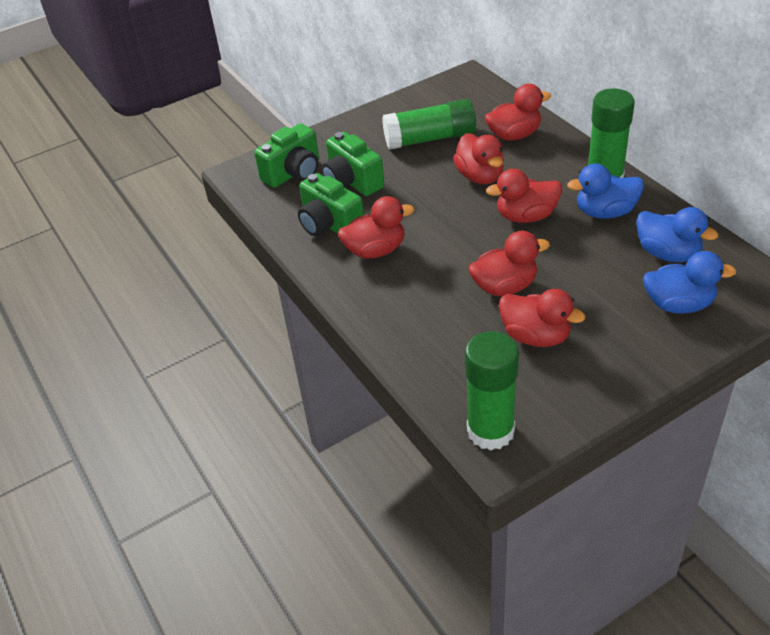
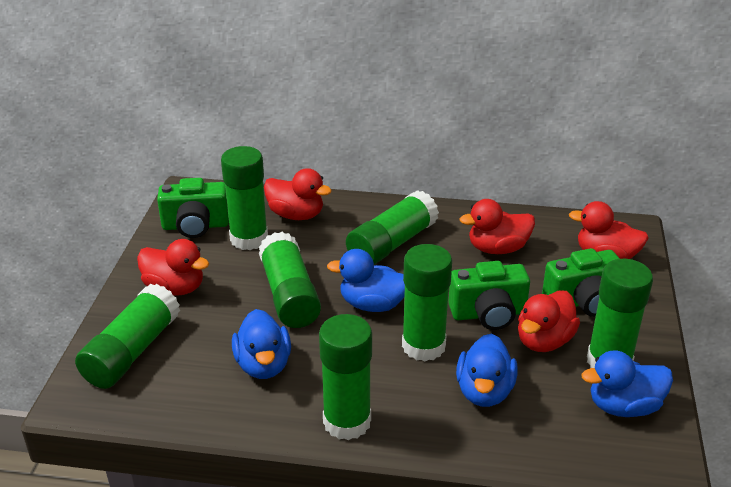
blue duck: 3 -> 4
green glue stick: 3 -> 7
red duck: 6 -> 5

